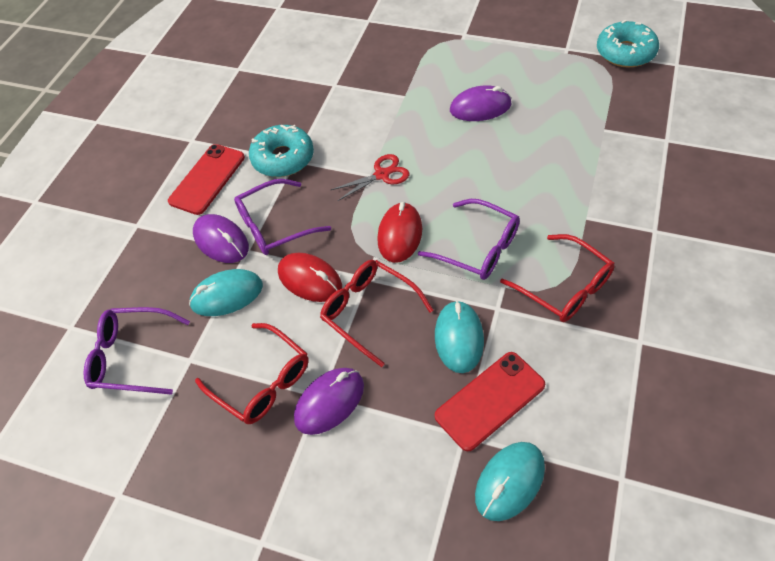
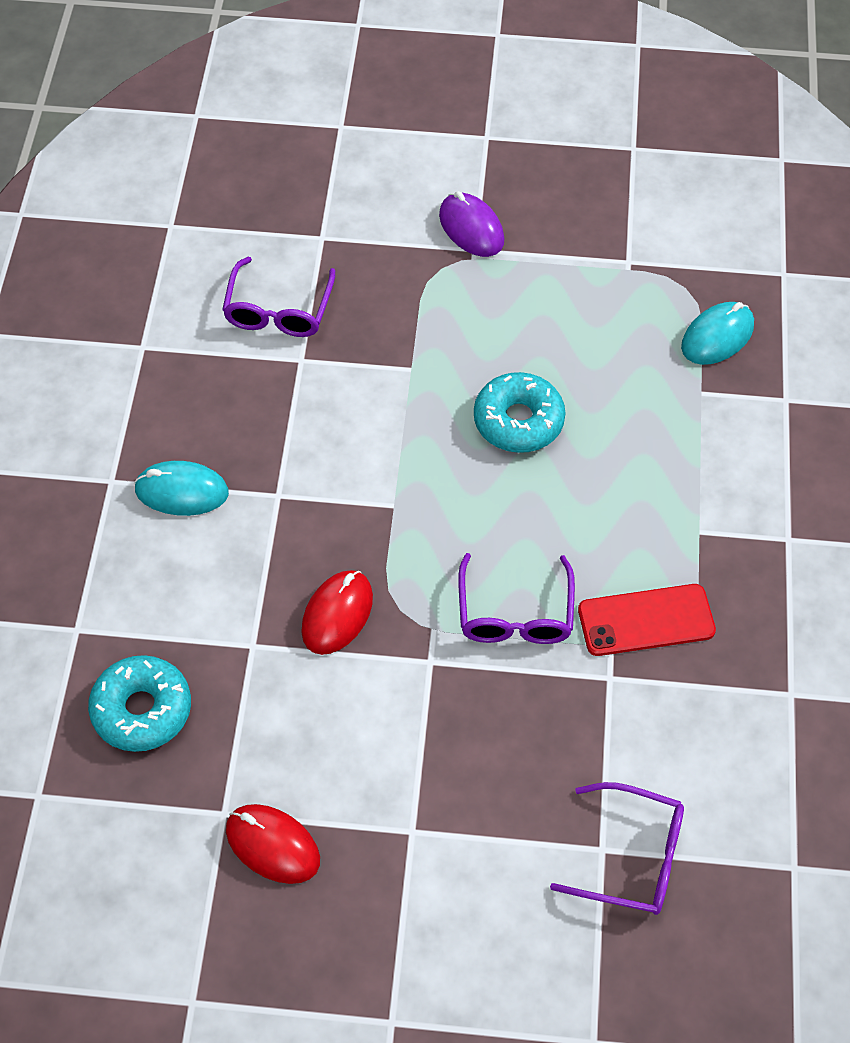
purple mouse: 3 -> 1
red glasses: 3 -> 0
red phone: 2 -> 1
red scissors: 1 -> 0
turquoise mouse: 3 -> 2

